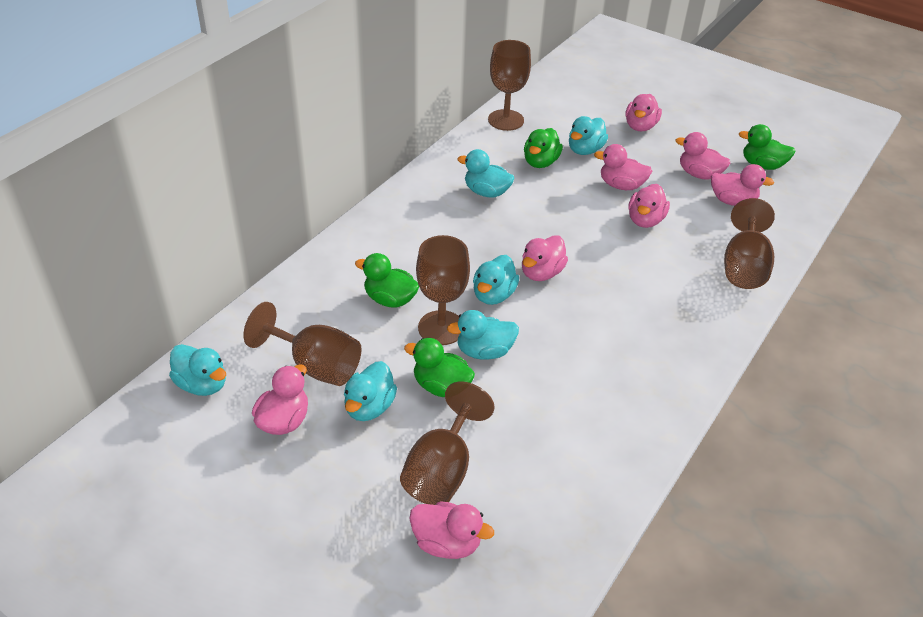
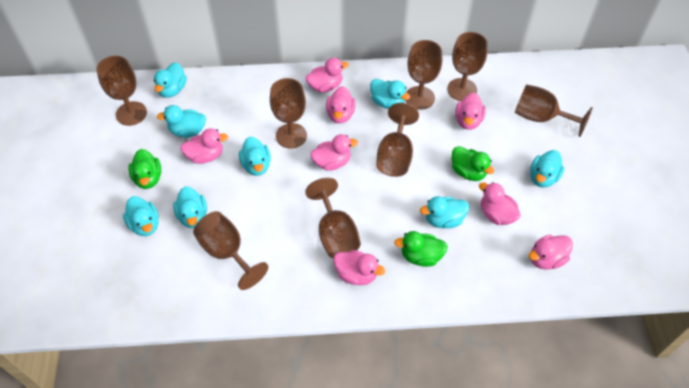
brown goblet: 5 -> 8
green duck: 4 -> 3
turquoise duck: 6 -> 8

